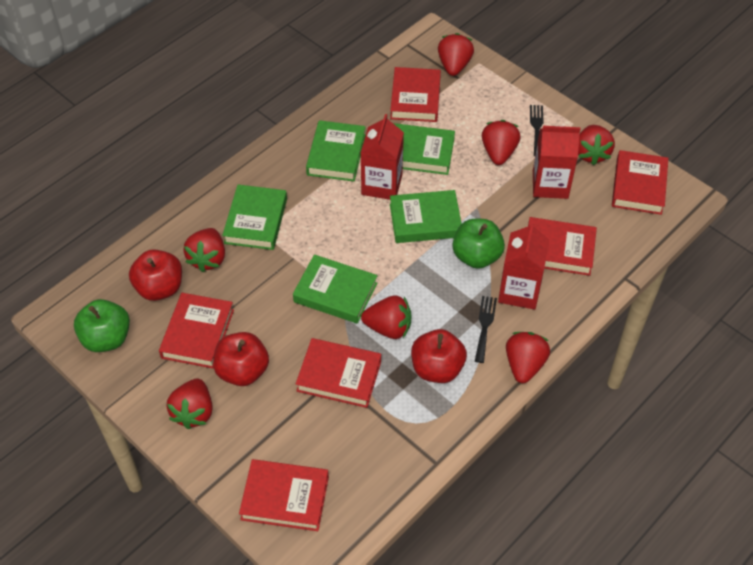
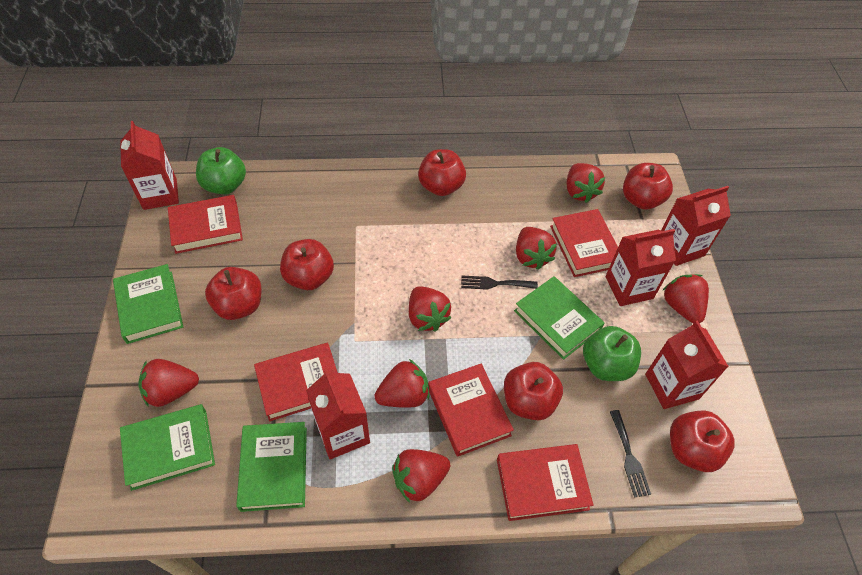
green book: 5 -> 4
red apple: 3 -> 6
red book: 6 -> 5
red carton: 3 -> 5

